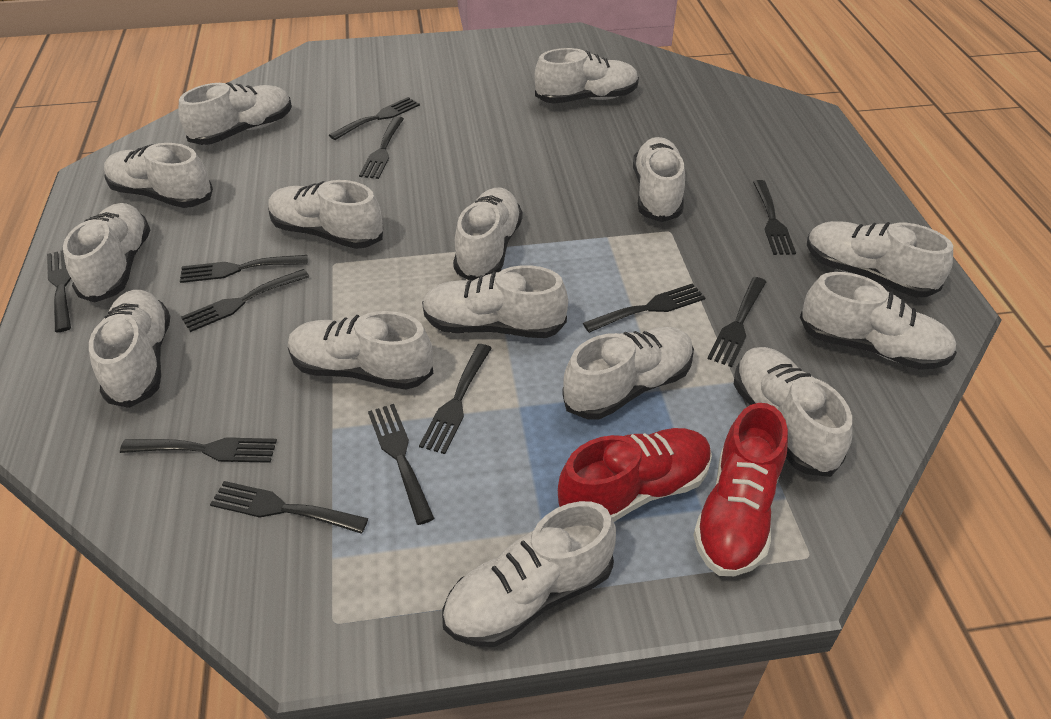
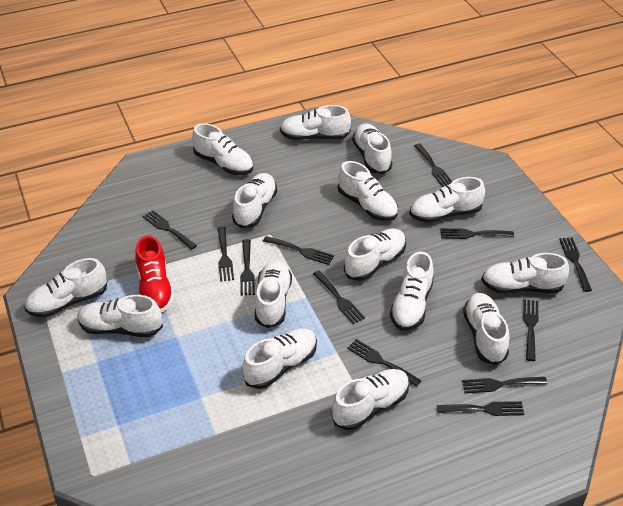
red shoe: 2 -> 1

